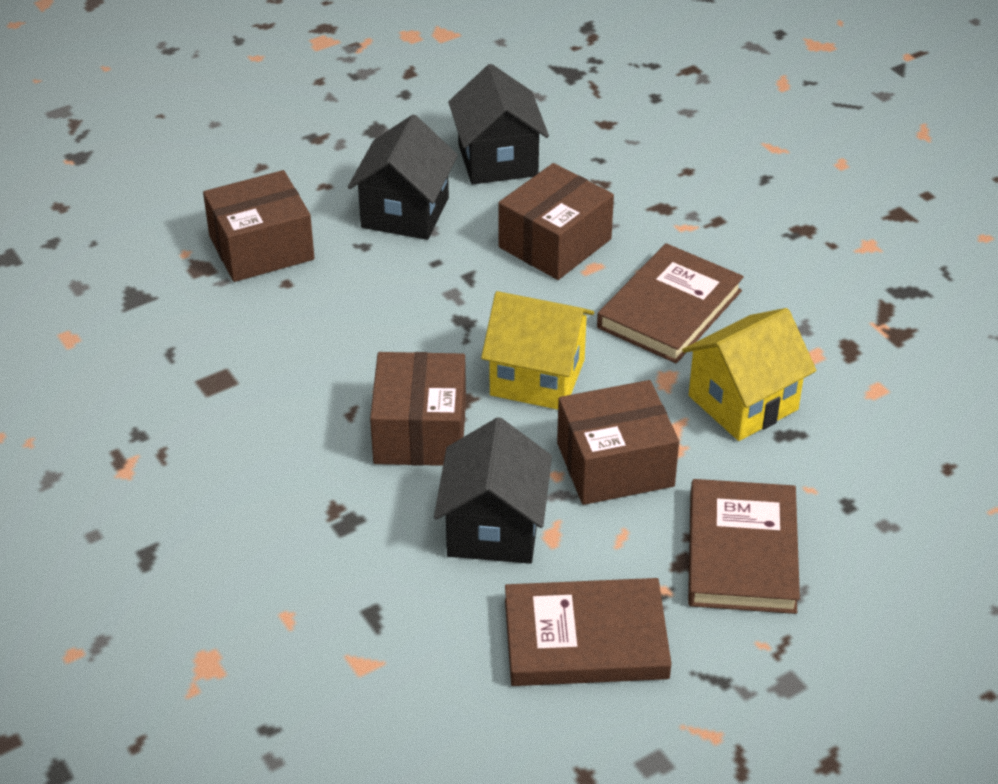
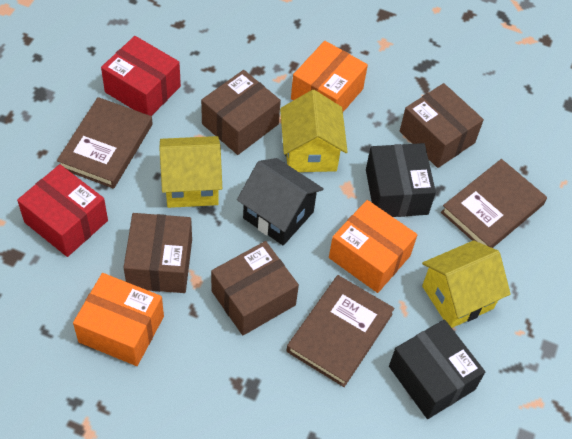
black box: 0 -> 2
black house: 3 -> 1
orange box: 0 -> 3
red box: 0 -> 2
yellow house: 2 -> 3

